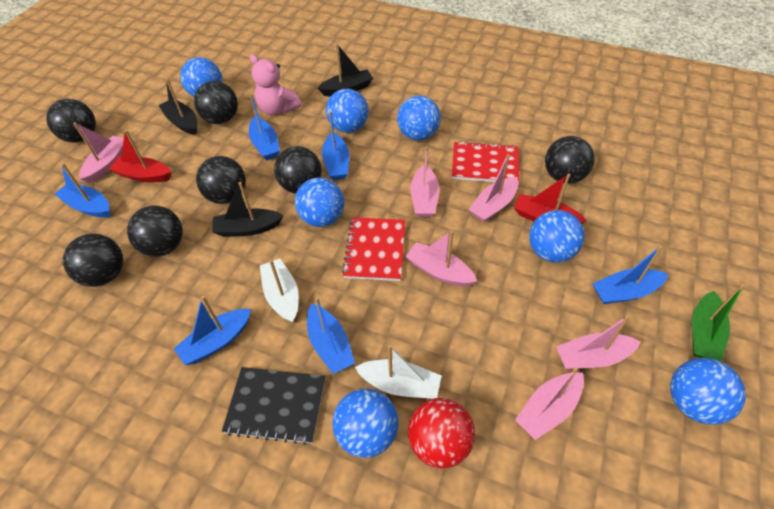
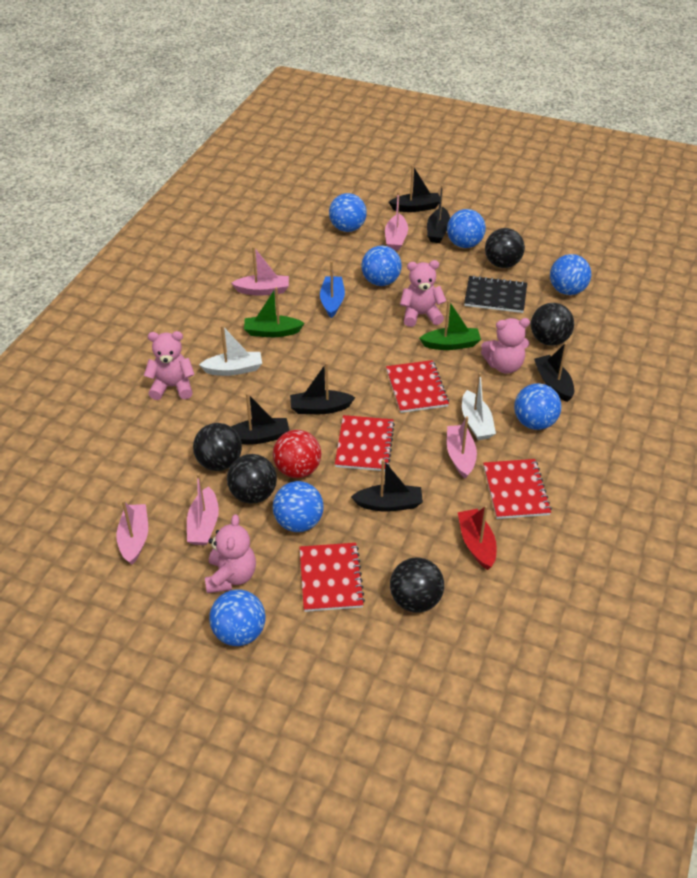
black ball: 7 -> 5
black boat: 3 -> 6
blue boat: 6 -> 1
green boat: 1 -> 2
pink boat: 6 -> 5
pink teddy bear: 1 -> 4
red boat: 2 -> 1
red notebook: 2 -> 4

